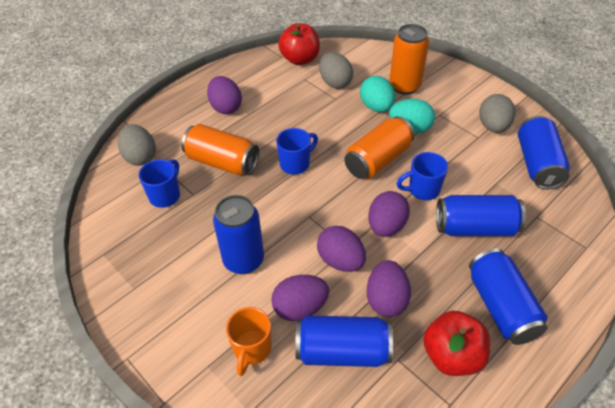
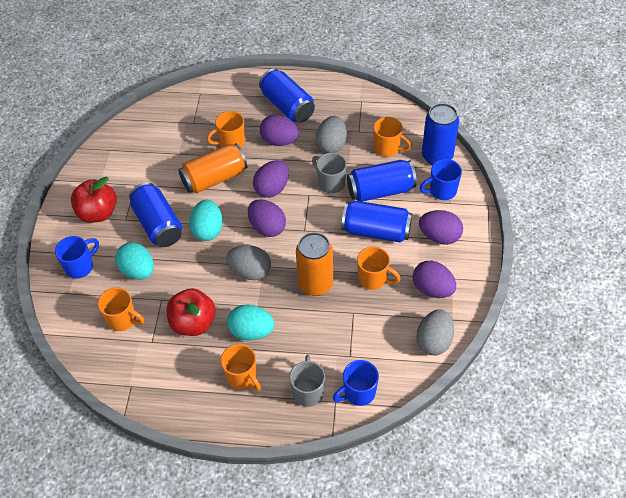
grey mug: 0 -> 2
orange can: 3 -> 2
orange mug: 1 -> 5
turquoise egg: 2 -> 3

